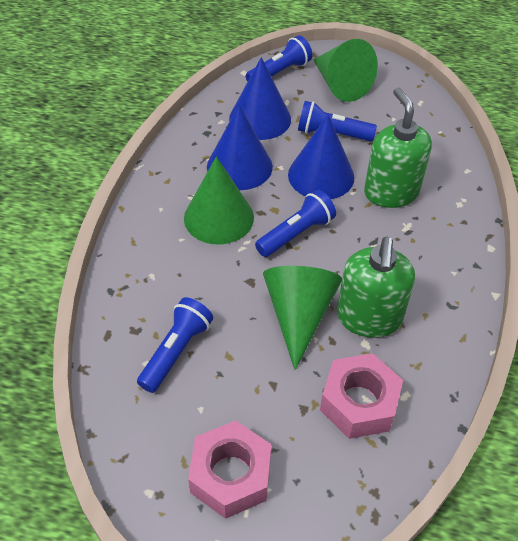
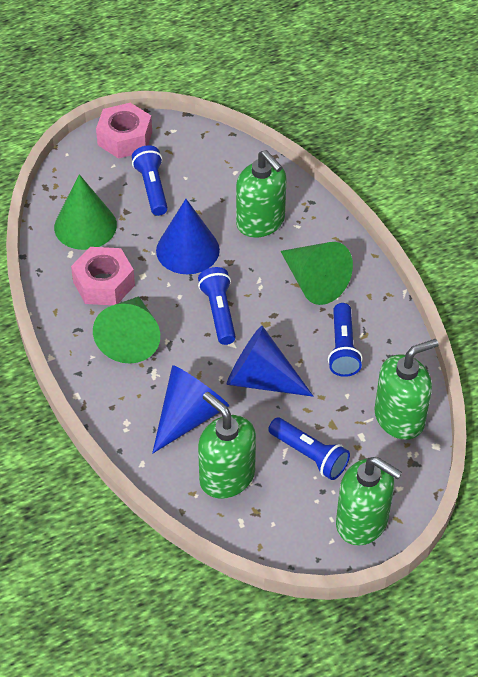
green soap dispenser: 2 -> 4

